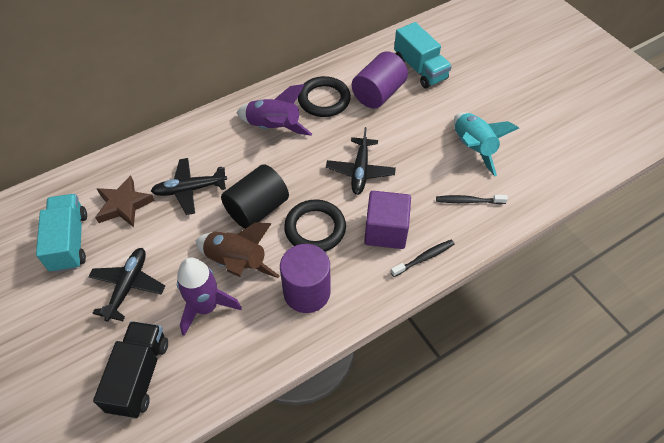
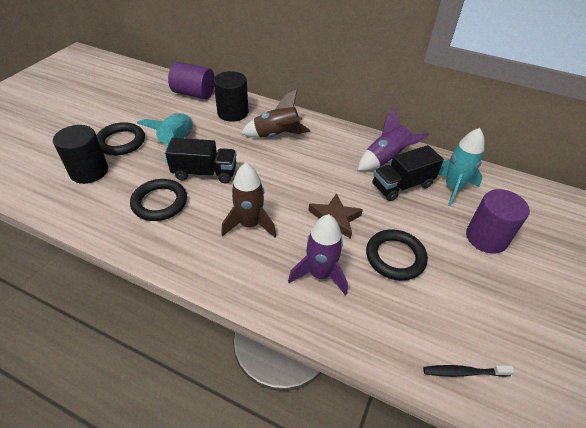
black cylinder: 1 -> 2
black plane: 3 -> 0
black ring: 2 -> 3
black toothbrush: 2 -> 1
black truck: 1 -> 2
brown rocket: 1 -> 2
purple cube: 1 -> 0
turquoise rocket: 1 -> 2
turquoise truck: 2 -> 0

